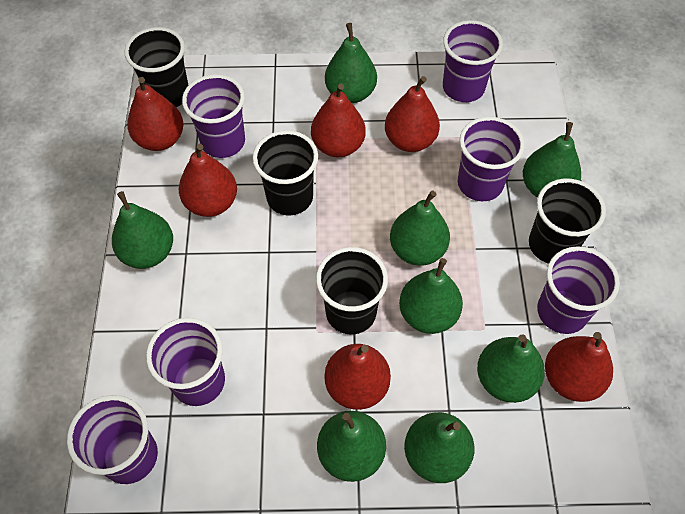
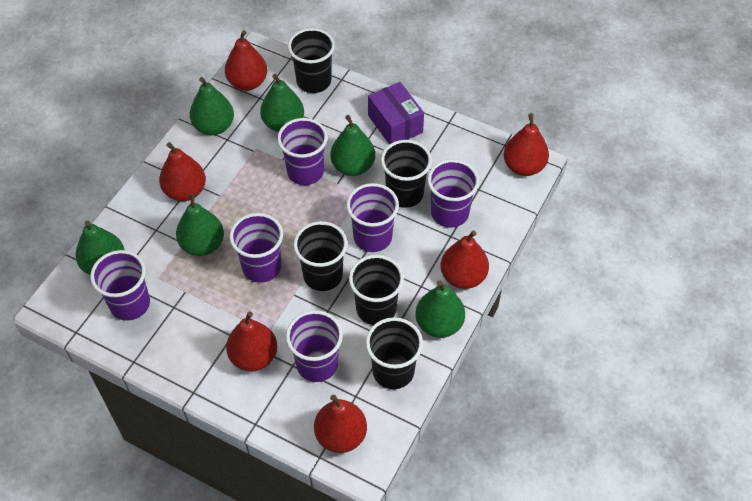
black cup: 4 -> 5
green pear: 8 -> 6
purple box: 0 -> 1

